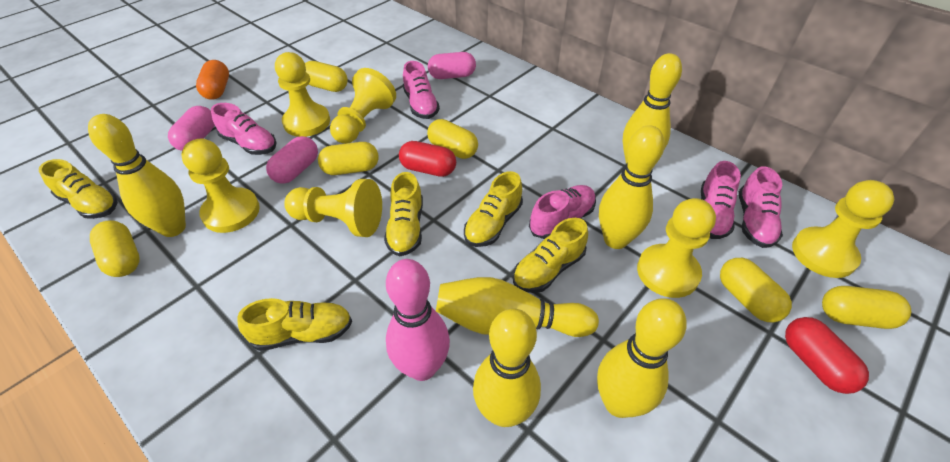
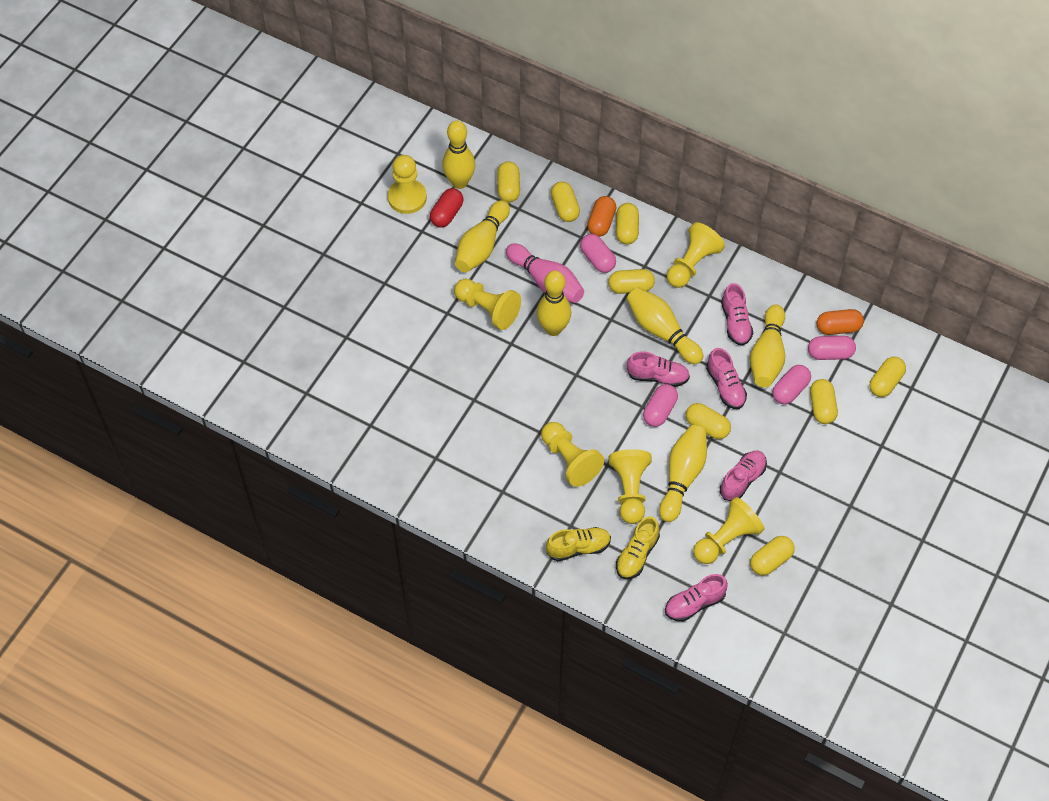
orange capsule: 1 -> 2
pink capsule: 3 -> 4
red capsule: 2 -> 1
yellow capsule: 6 -> 8
yellow shoe: 5 -> 2

